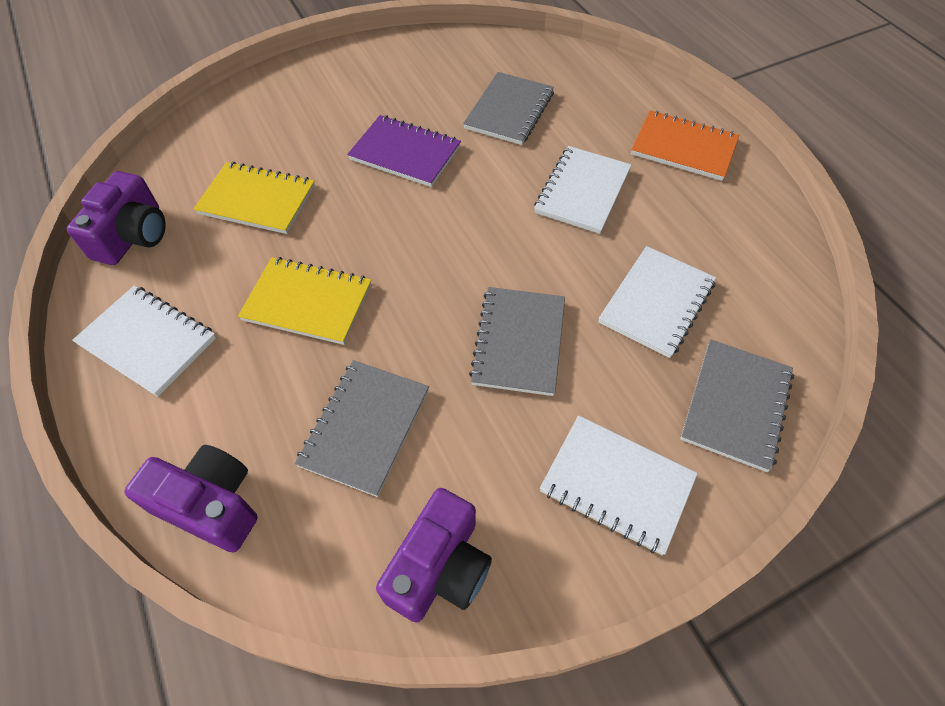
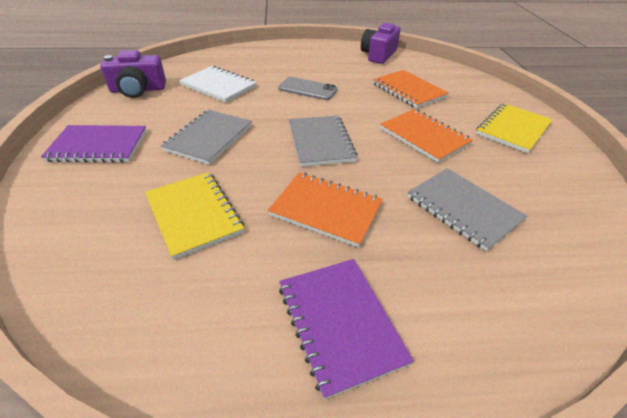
grey notebook: 4 -> 3
grey phone: 0 -> 1
orange notebook: 1 -> 3
purple camera: 3 -> 2
purple notebook: 1 -> 2
white notebook: 4 -> 1

